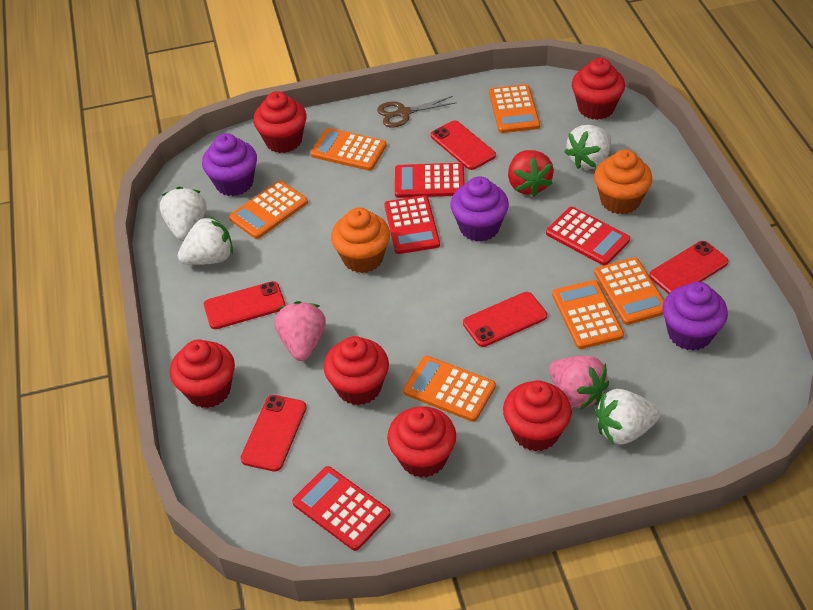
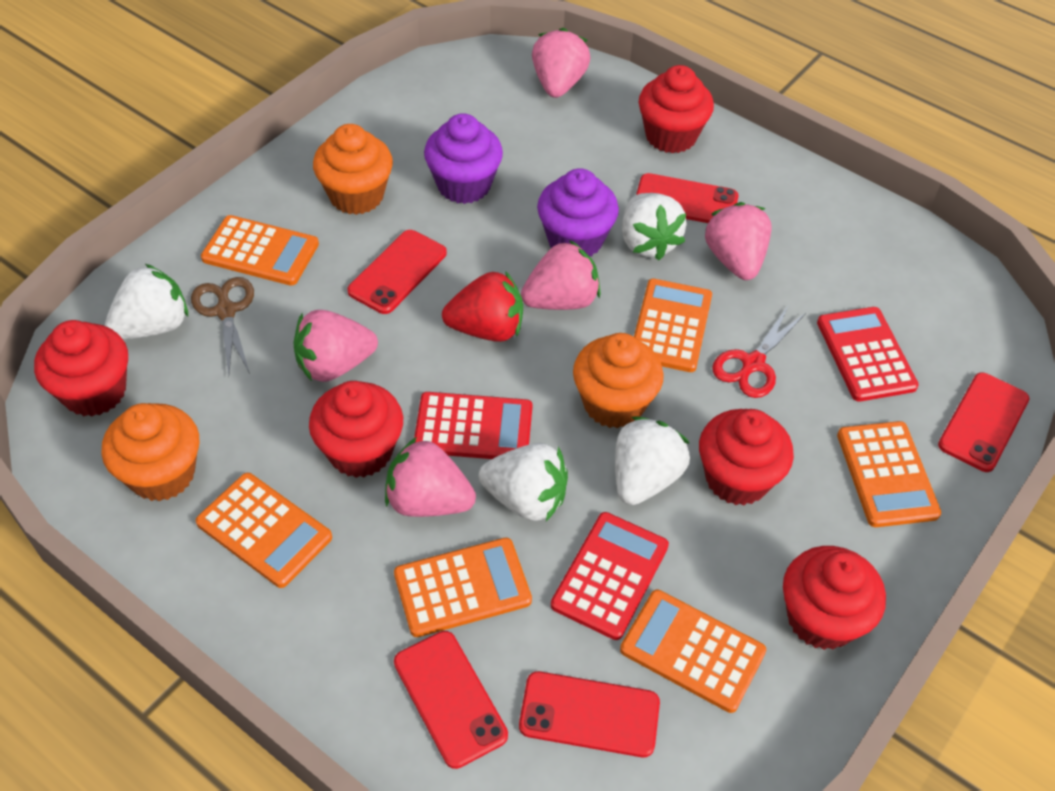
orange cupcake: 2 -> 3
pink strawberry: 2 -> 5
purple cupcake: 3 -> 2
red calculator: 4 -> 3
red cupcake: 6 -> 5
red scissors: 0 -> 1

